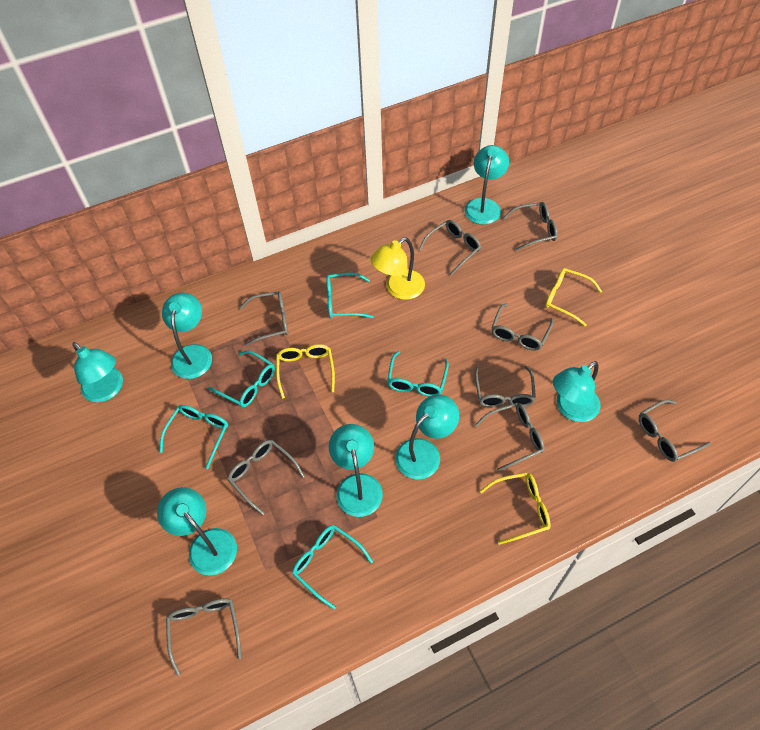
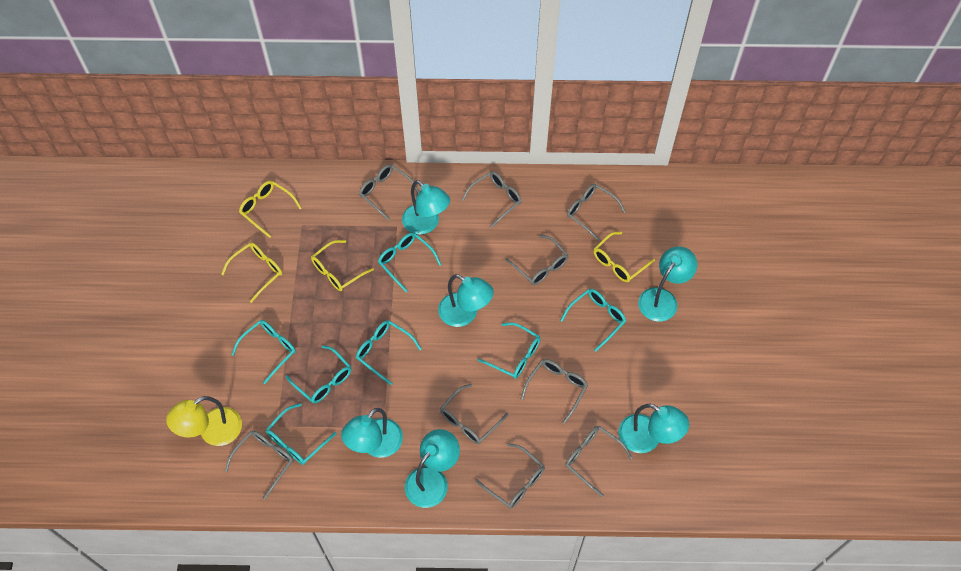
turquoise glasses: 5 -> 7
turquoise lamp: 7 -> 6
yellow glasses: 3 -> 4

